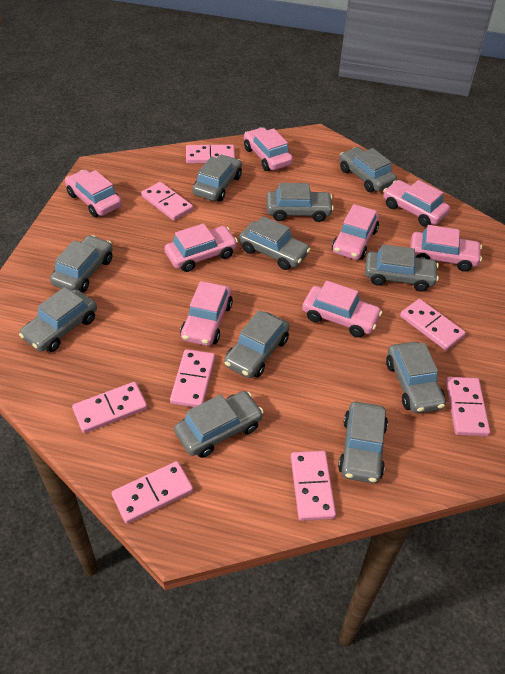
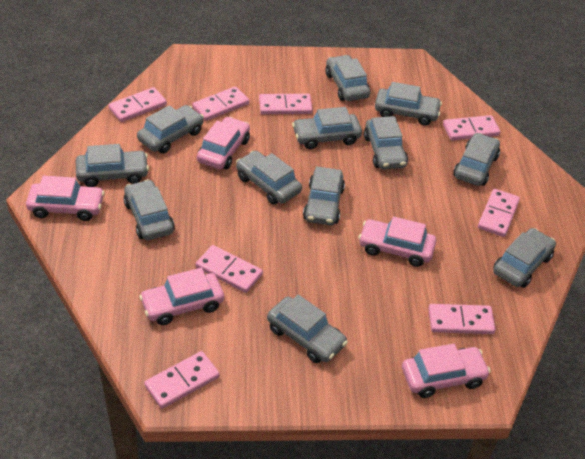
grey car: 11 -> 12
pink car: 8 -> 5

